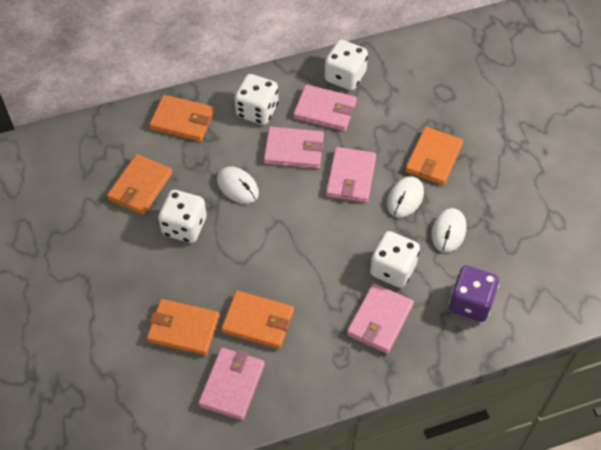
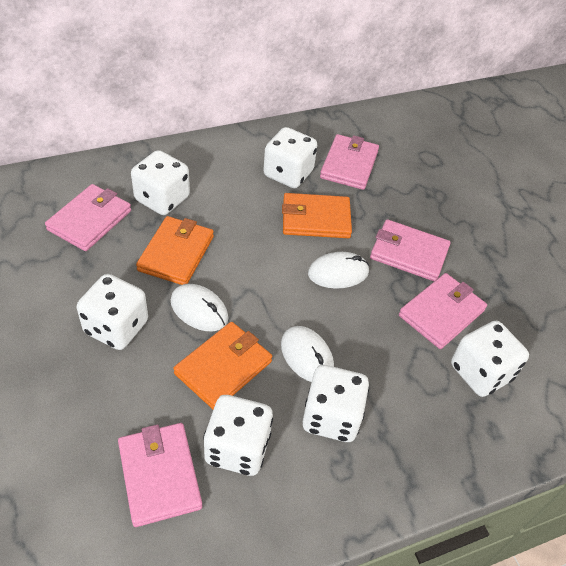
orange wallet: 5 -> 3
purple dice: 1 -> 0
white dice: 4 -> 6

